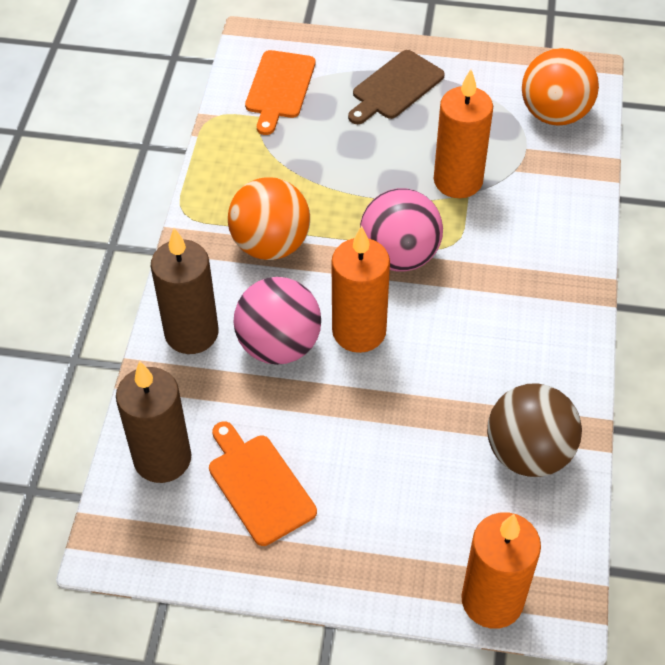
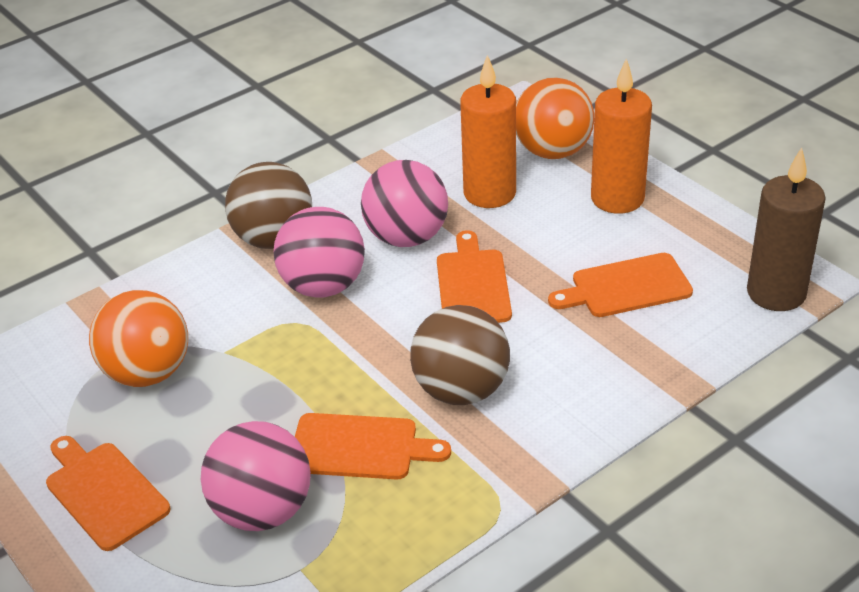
brown ball: 1 -> 2
brown candle: 2 -> 1
brown cutting board: 1 -> 0
orange candle: 3 -> 2
orange cutting board: 2 -> 4
pink ball: 2 -> 3

